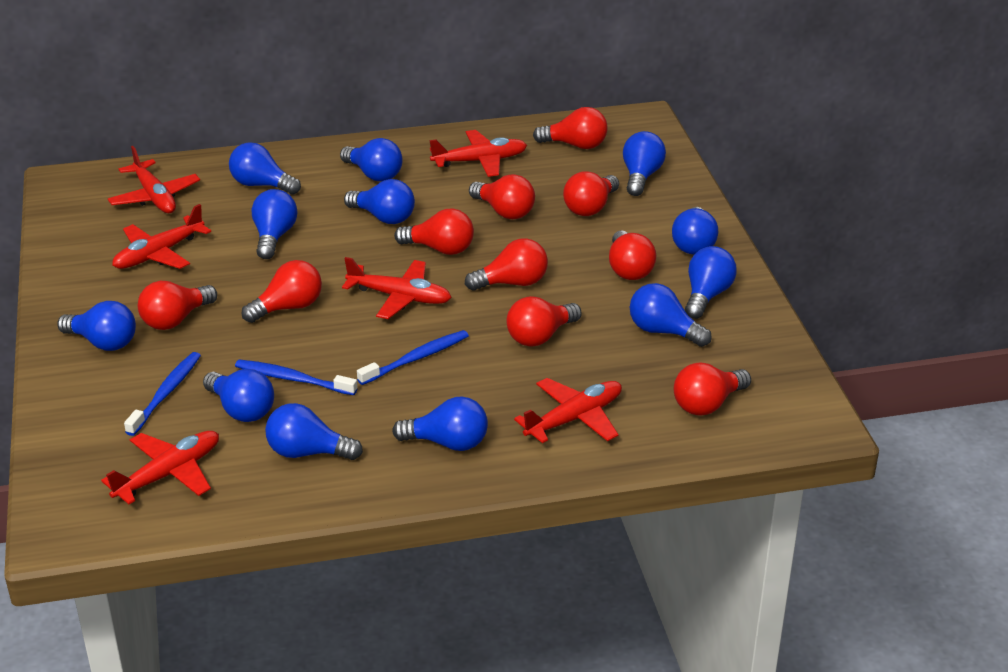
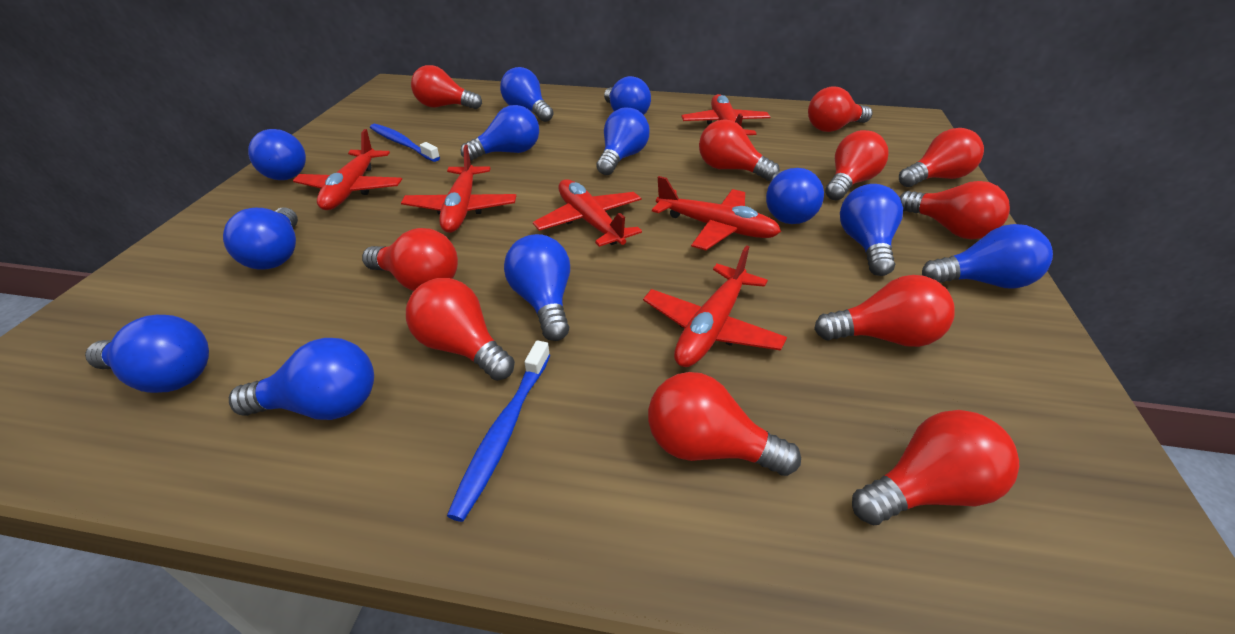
blue toothbrush: 3 -> 2
red light bulb: 10 -> 11

